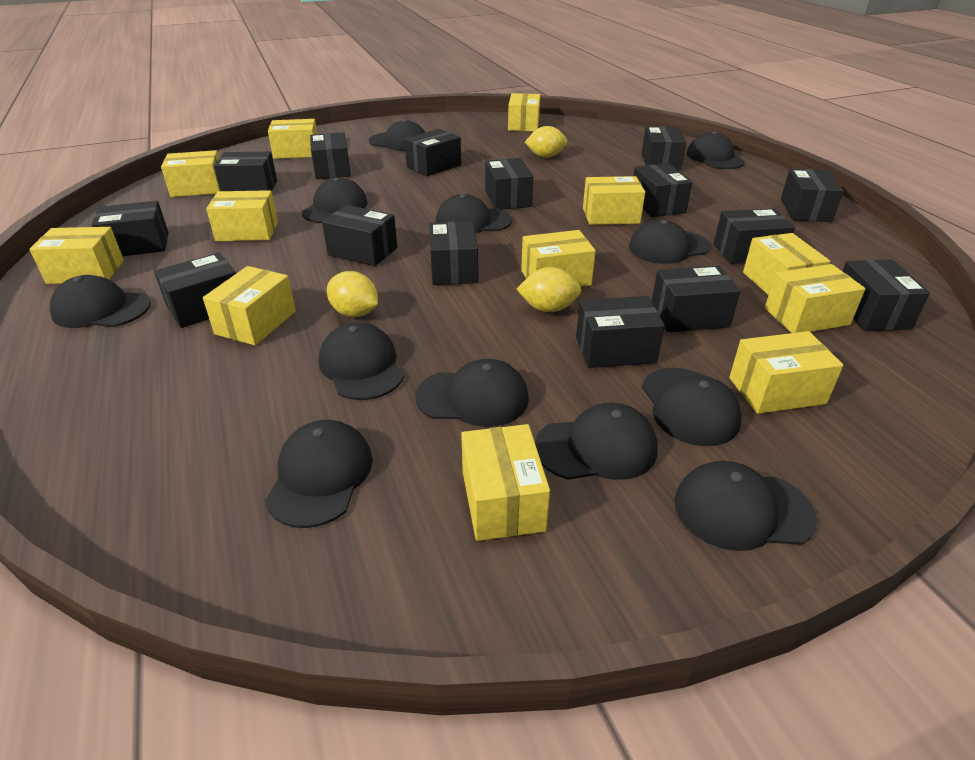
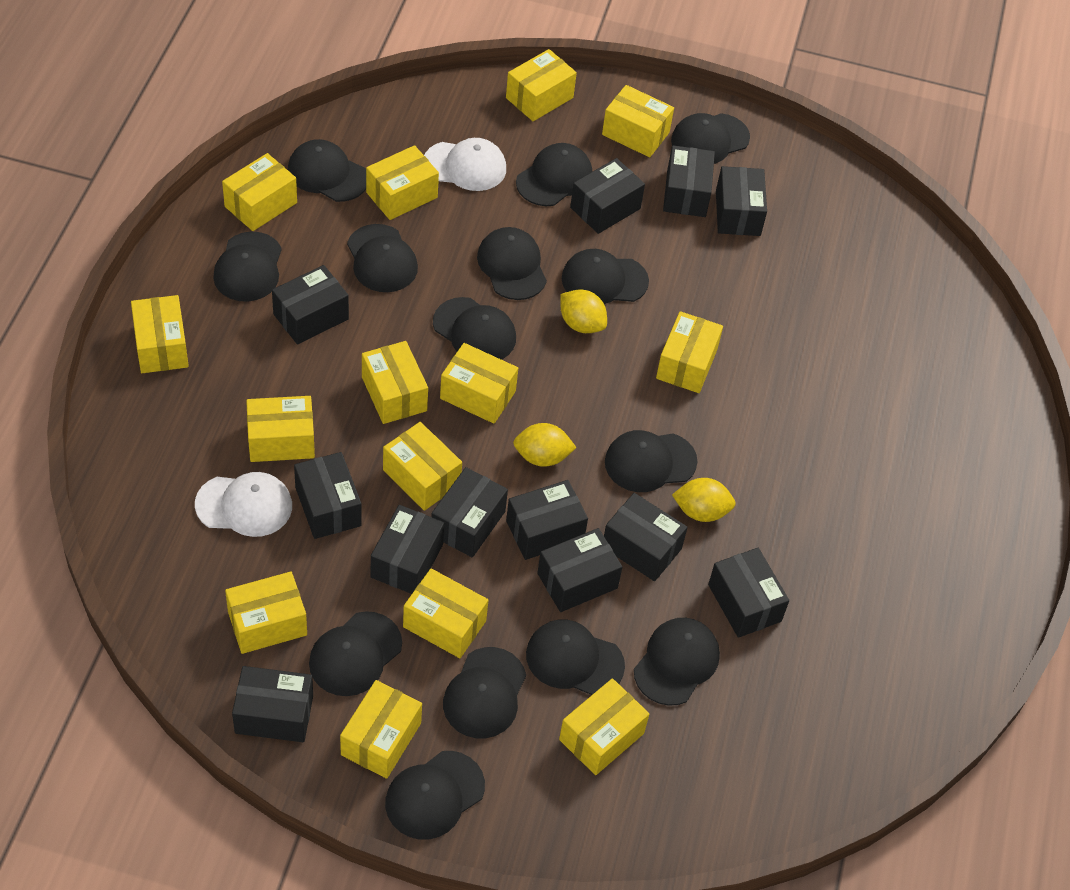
black box: 15 -> 12
black cap: 12 -> 14
white cap: 0 -> 2
yellow box: 12 -> 14

